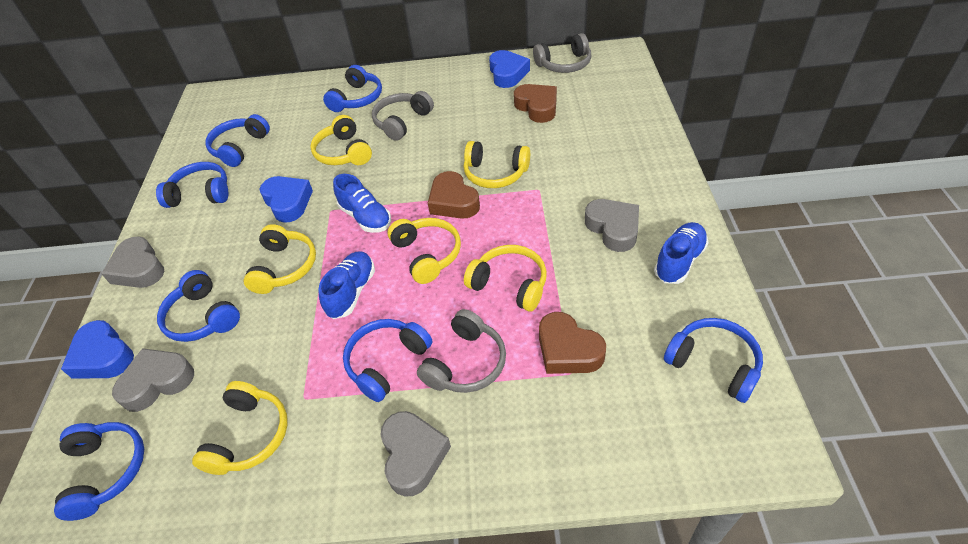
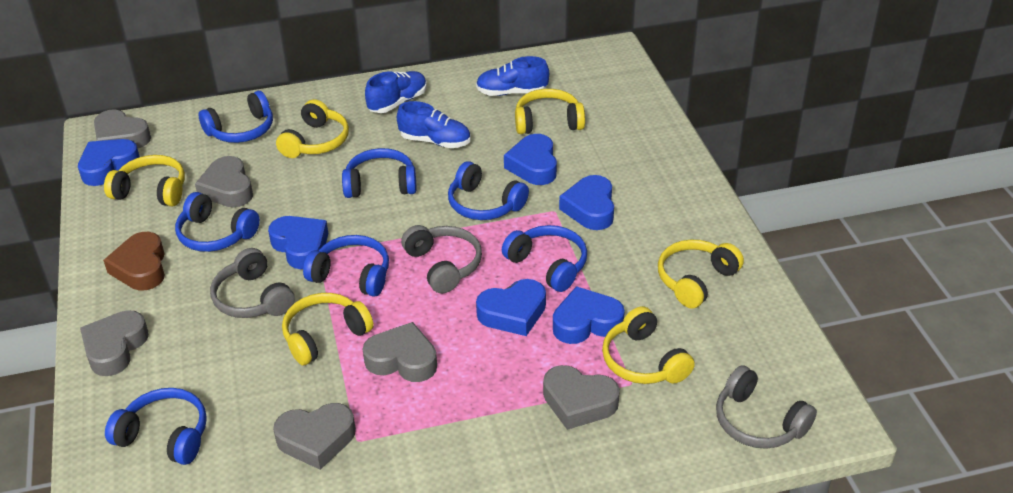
blue heart: 3 -> 6
brown heart: 3 -> 1
grey heart: 4 -> 6

